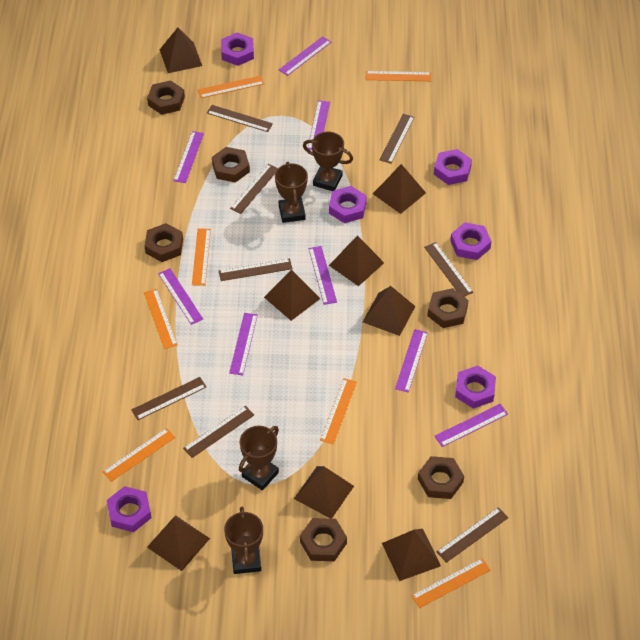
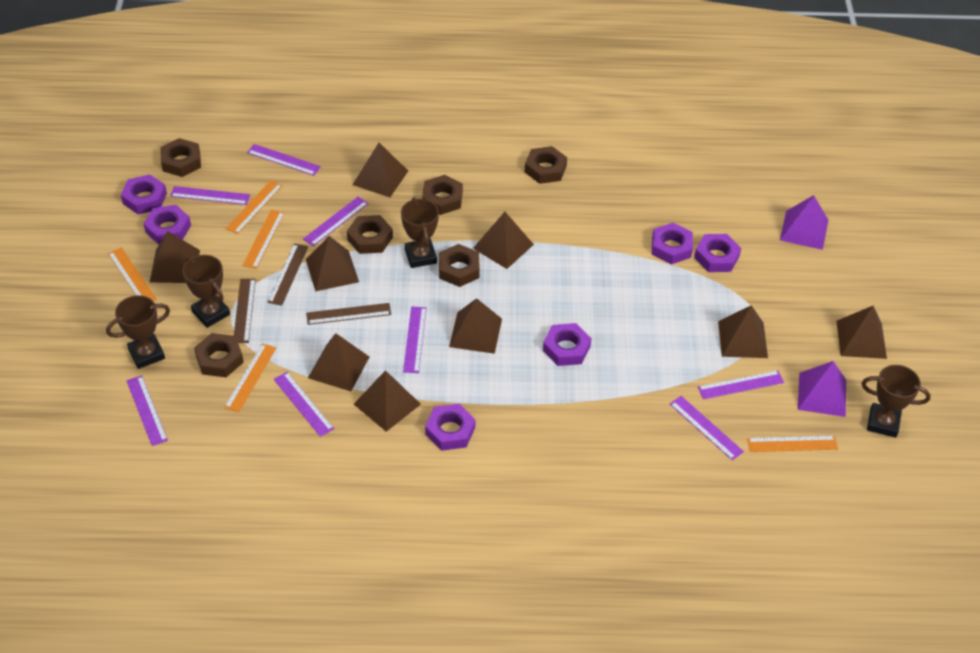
brown pyramid: 8 -> 9
brown ruler: 8 -> 3
orange ruler: 7 -> 5
purple pyramid: 0 -> 2

